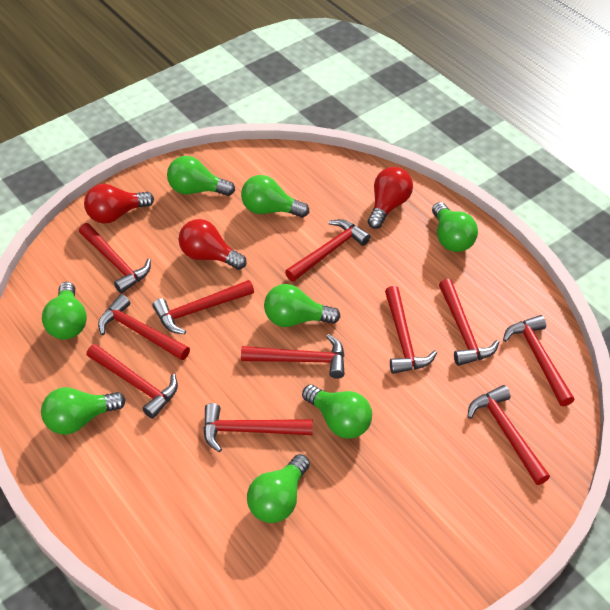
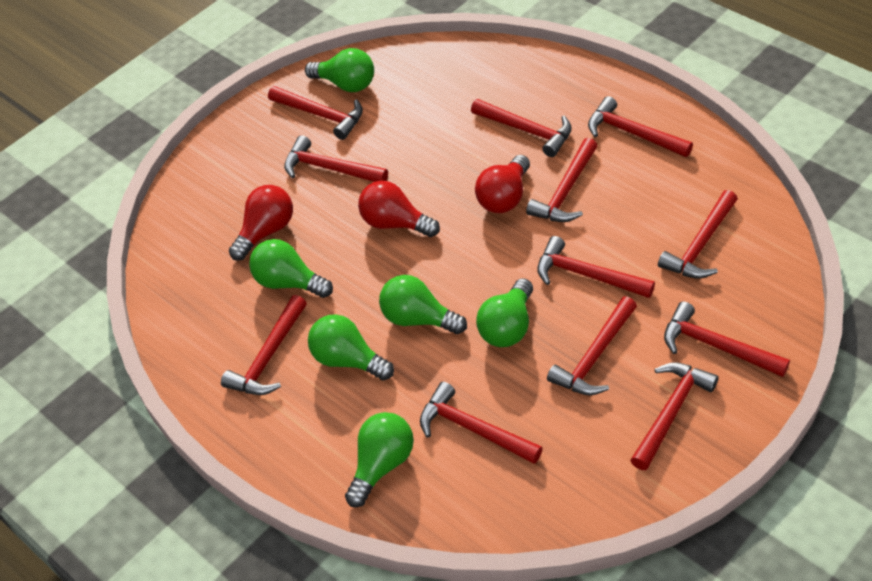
green light bulb: 8 -> 6
red hammer: 11 -> 12

